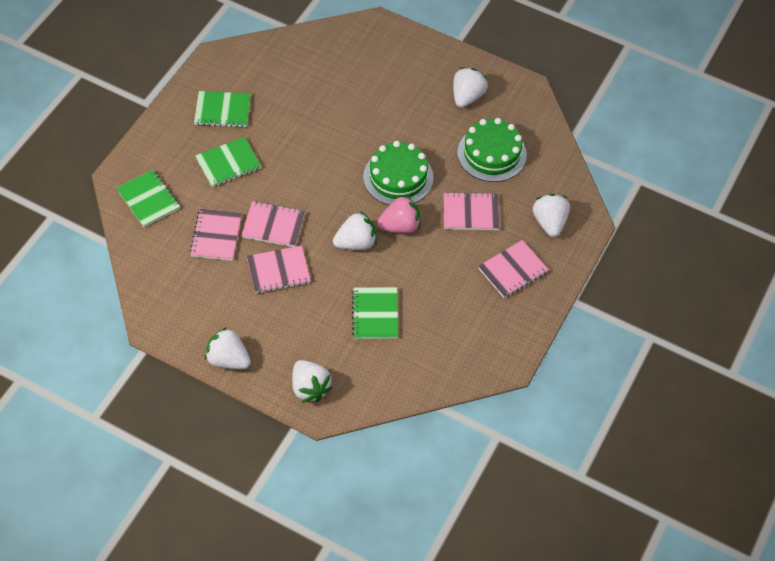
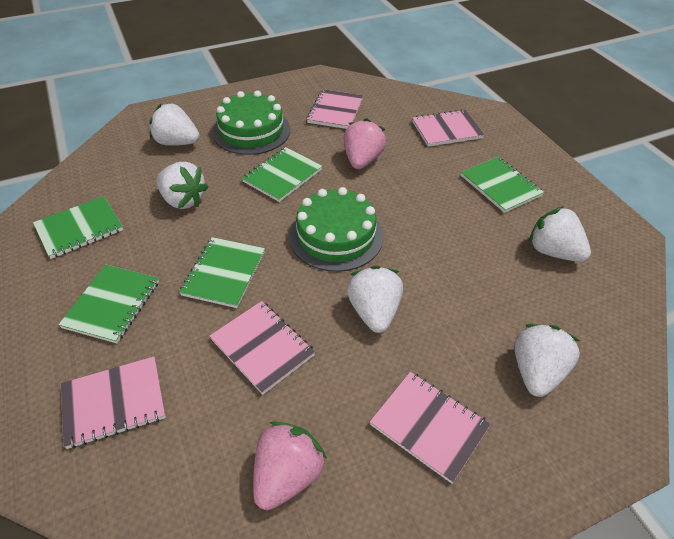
green notebook: 4 -> 5
pink strawberry: 1 -> 2

